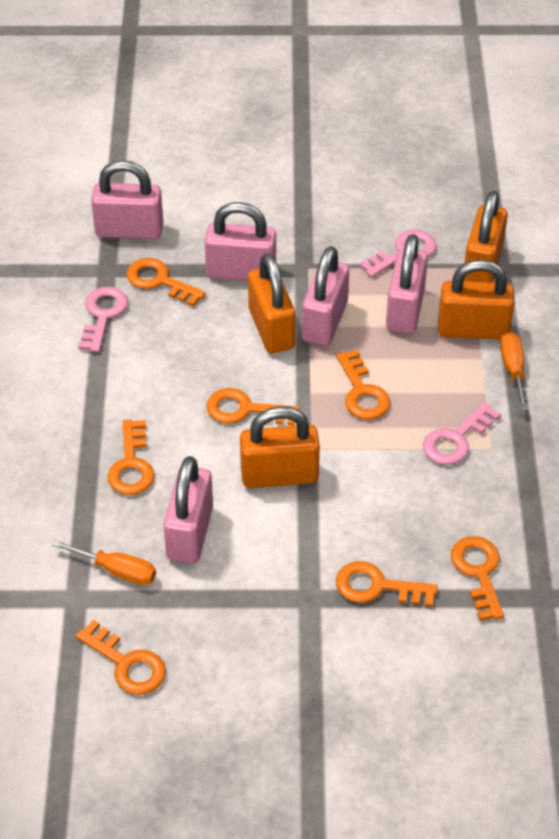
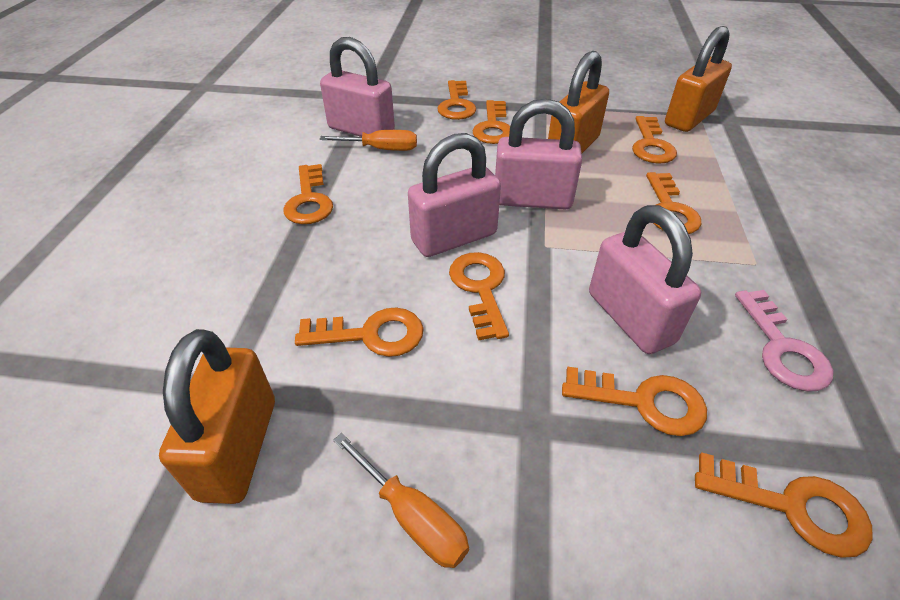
orange key: 7 -> 9
orange padlock: 4 -> 3
pink key: 3 -> 1
pink padlock: 5 -> 4

